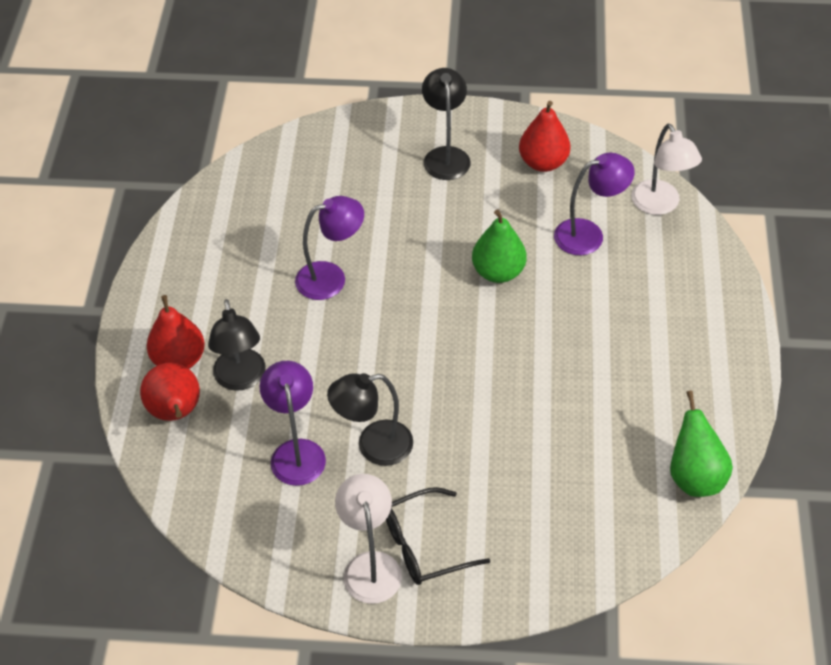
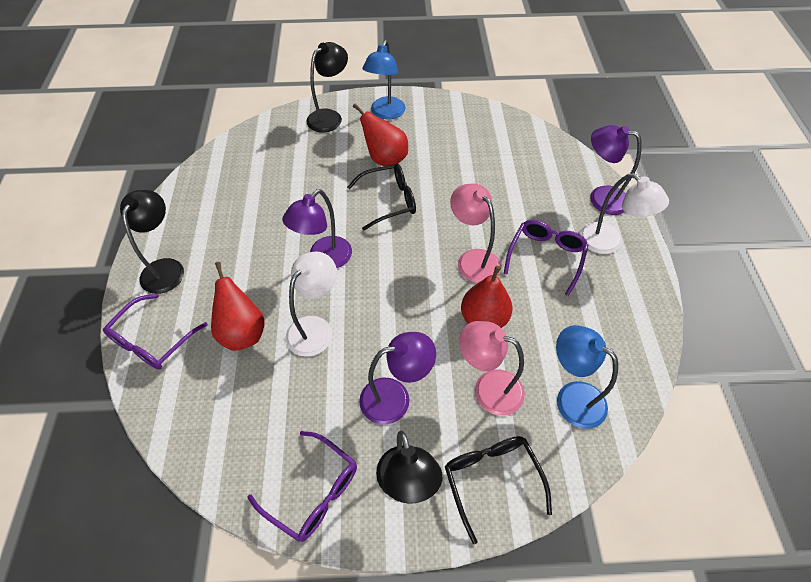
black glasses: 1 -> 2
blue lamp: 0 -> 2
green pear: 2 -> 0
pink lamp: 0 -> 2
purple glasses: 0 -> 3

